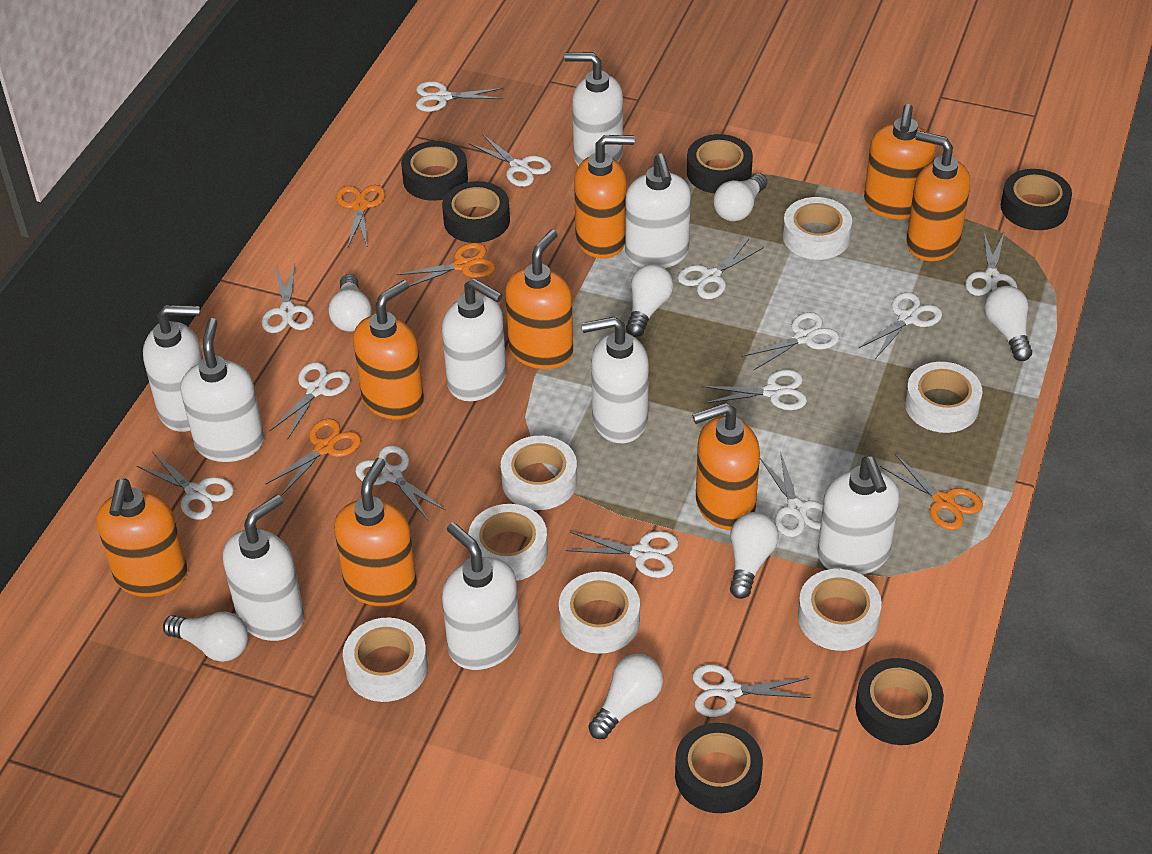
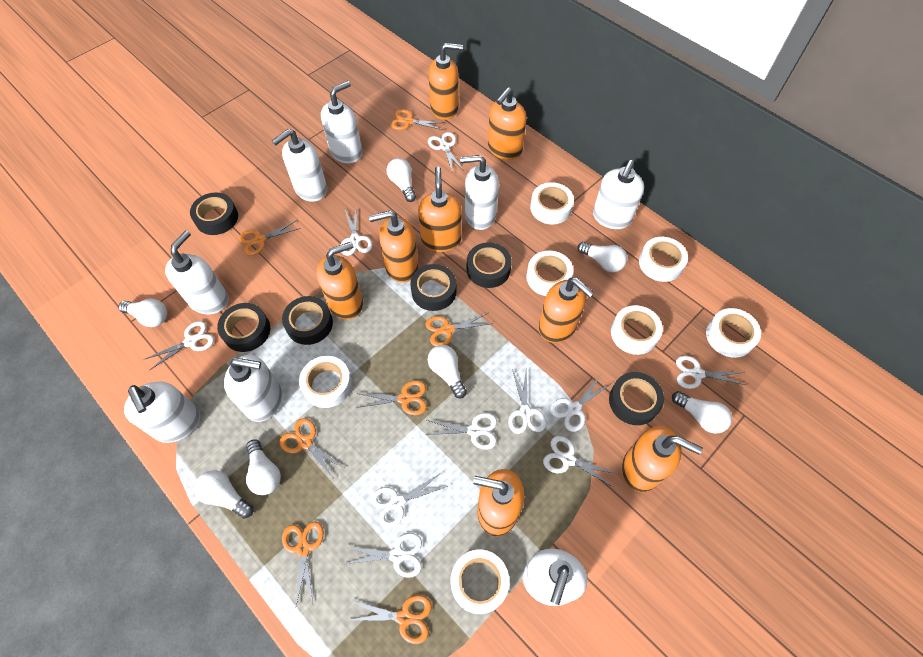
orange scissors: 4 -> 7
white scissors: 14 -> 10
white soap dispenser: 9 -> 8

